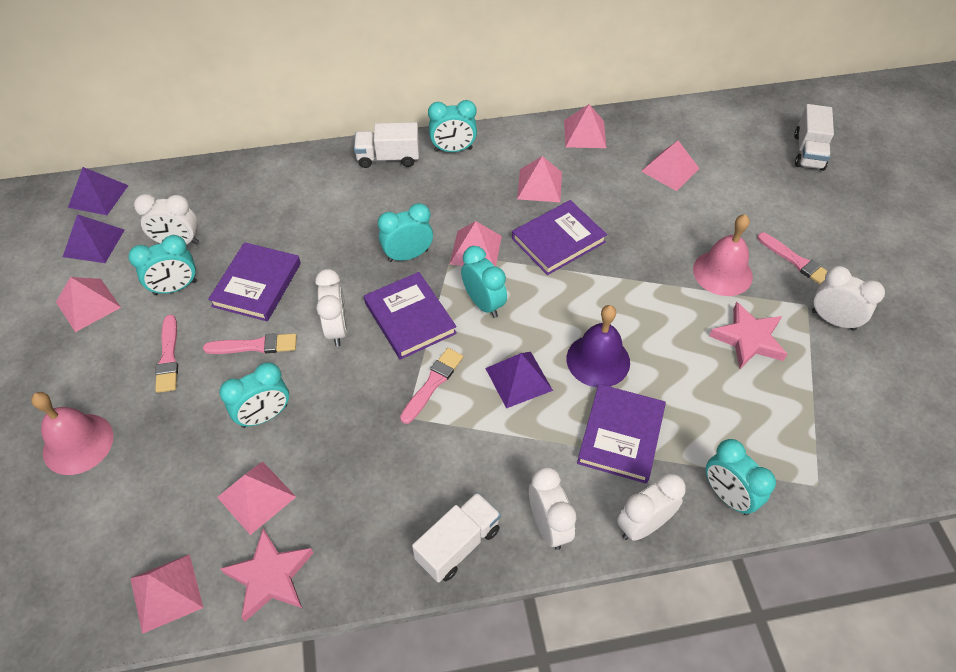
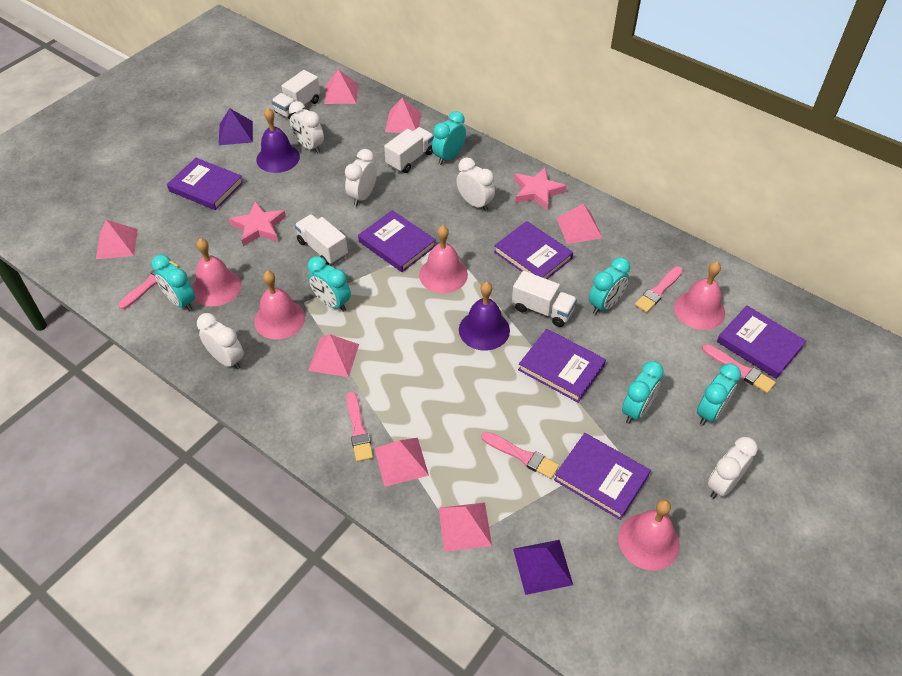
pink bell: 2 -> 5
pink brush: 4 -> 5
purple bell: 1 -> 2
purple book: 4 -> 6
purple pyramid: 3 -> 2
white truck: 3 -> 4

